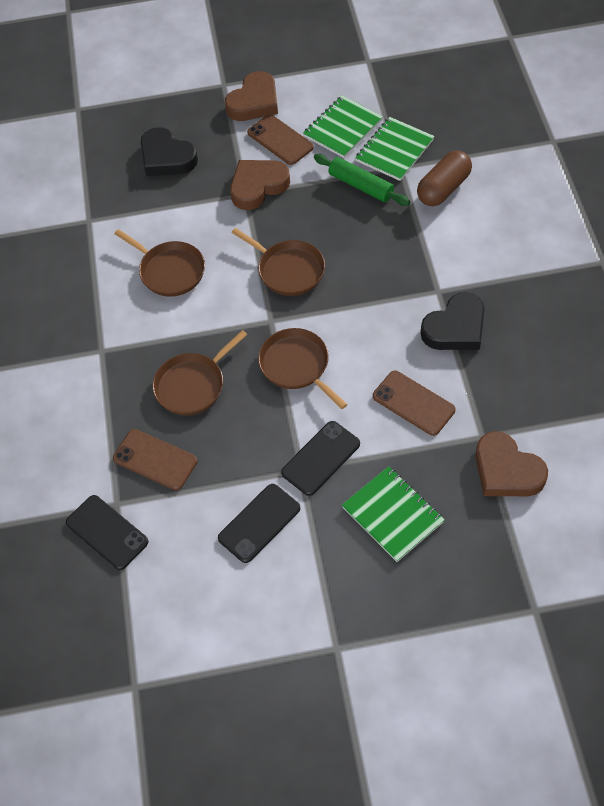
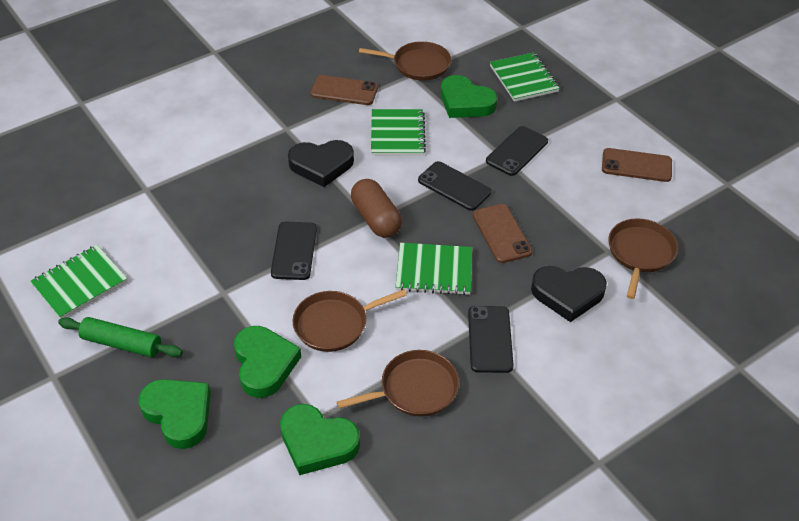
black phone: 3 -> 4
brown heart: 3 -> 0
green heart: 0 -> 4
green notebook: 3 -> 4

